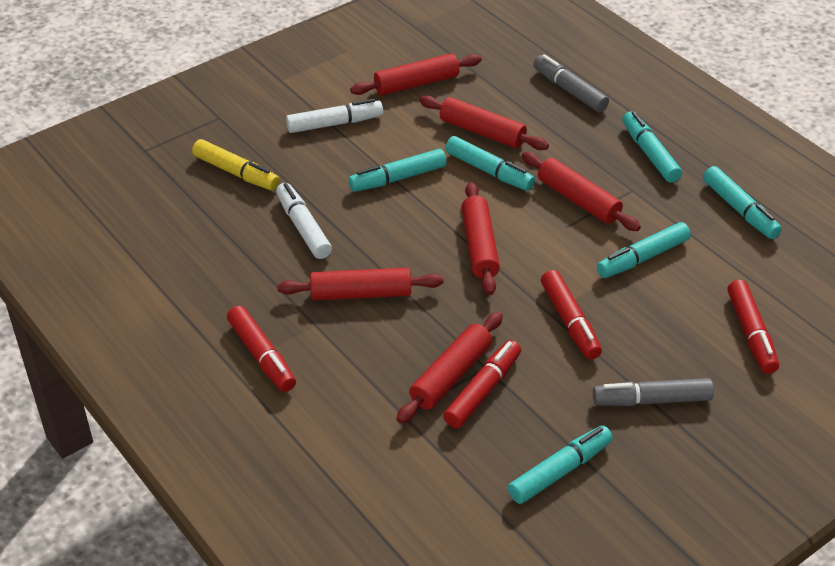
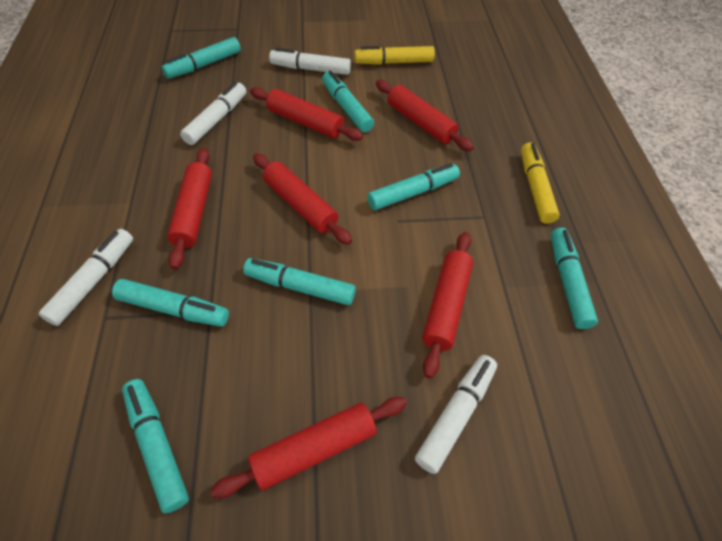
grey marker: 2 -> 0
red marker: 4 -> 0
turquoise marker: 6 -> 7
white marker: 2 -> 4
yellow marker: 1 -> 2

